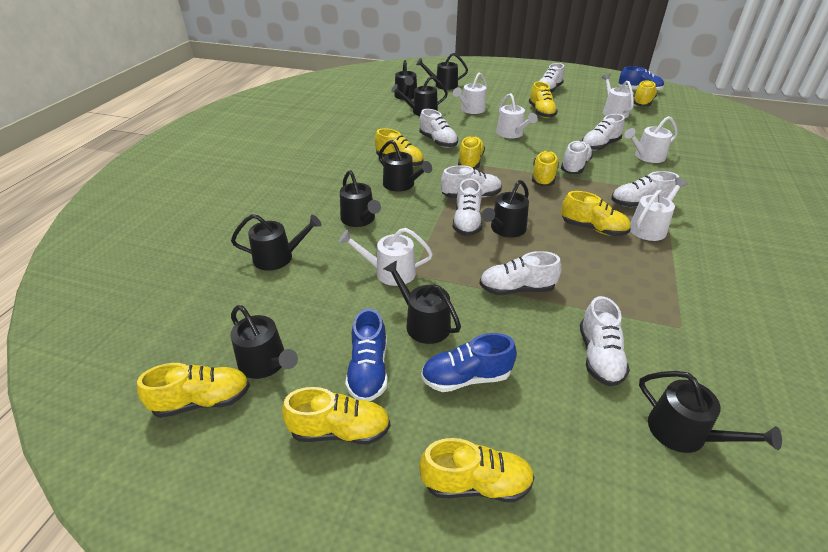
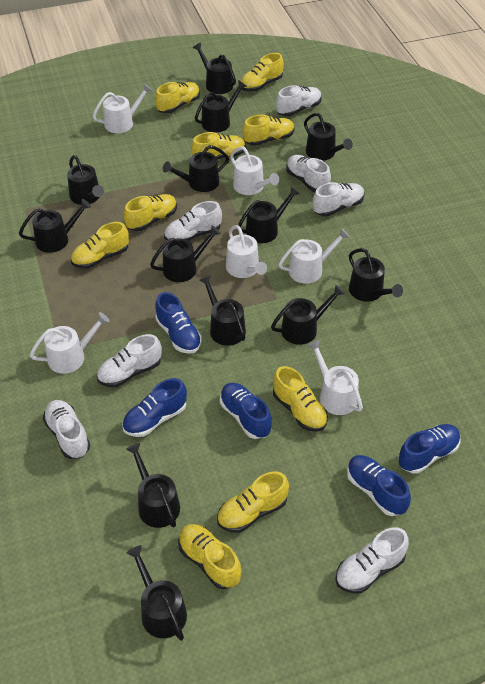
black watering can: 10 -> 13
blue shoe: 3 -> 5
white shoe: 9 -> 7

